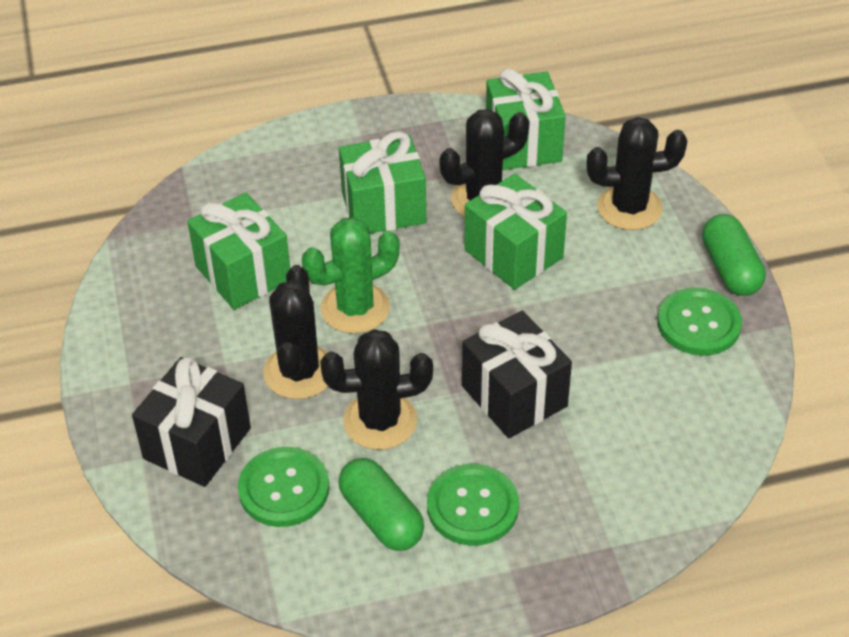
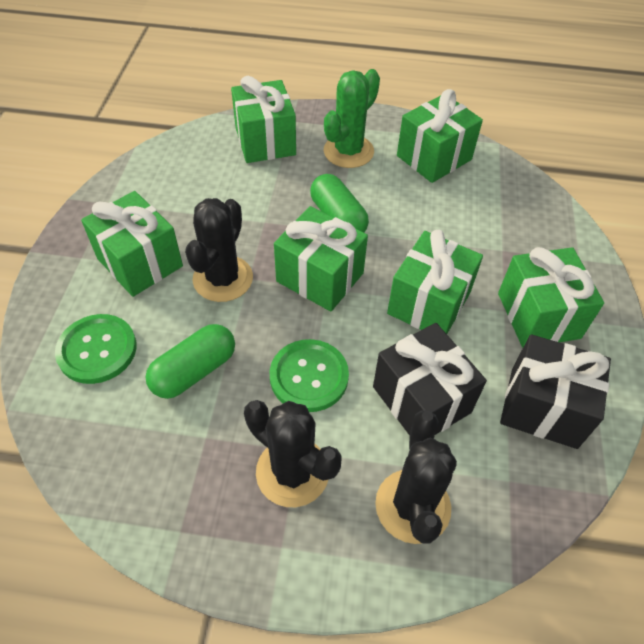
black cactus: 4 -> 3
green button: 3 -> 2
green gift: 4 -> 6

